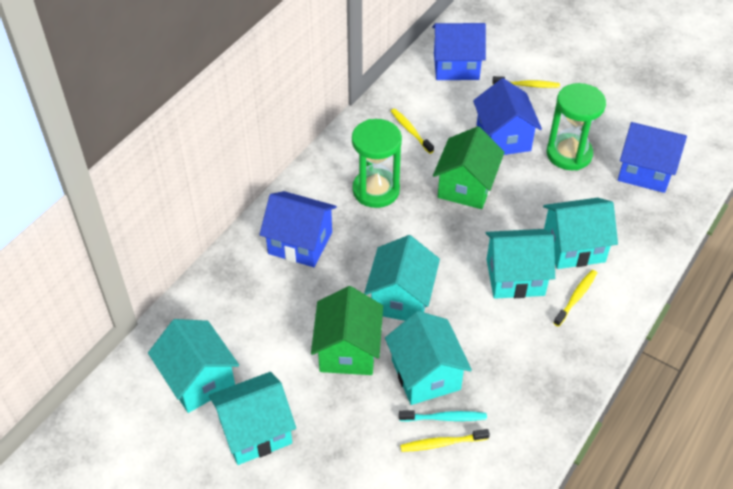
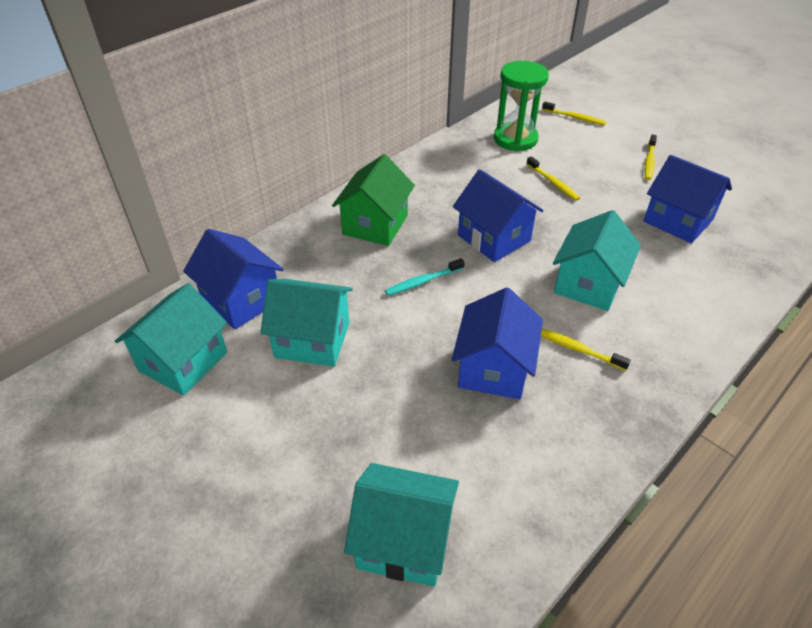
green hourglass: 2 -> 1
green house: 2 -> 1
turquoise house: 6 -> 4

